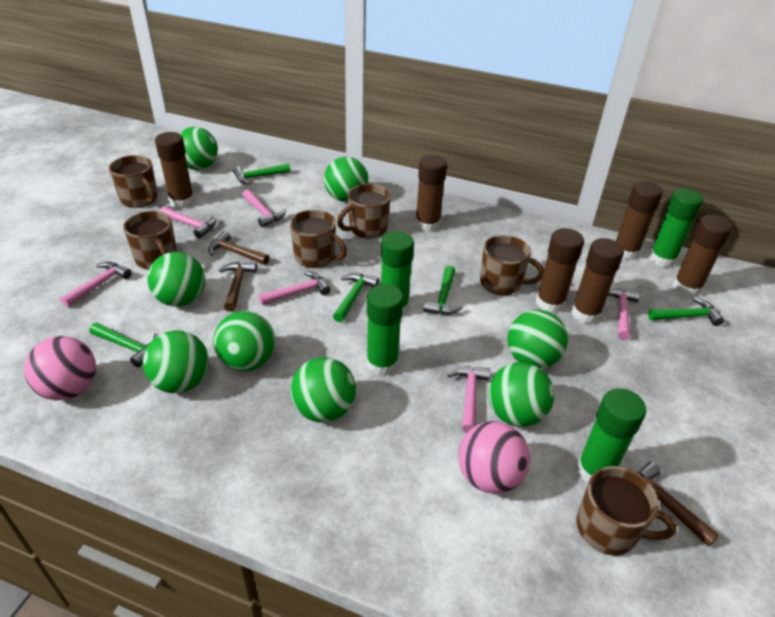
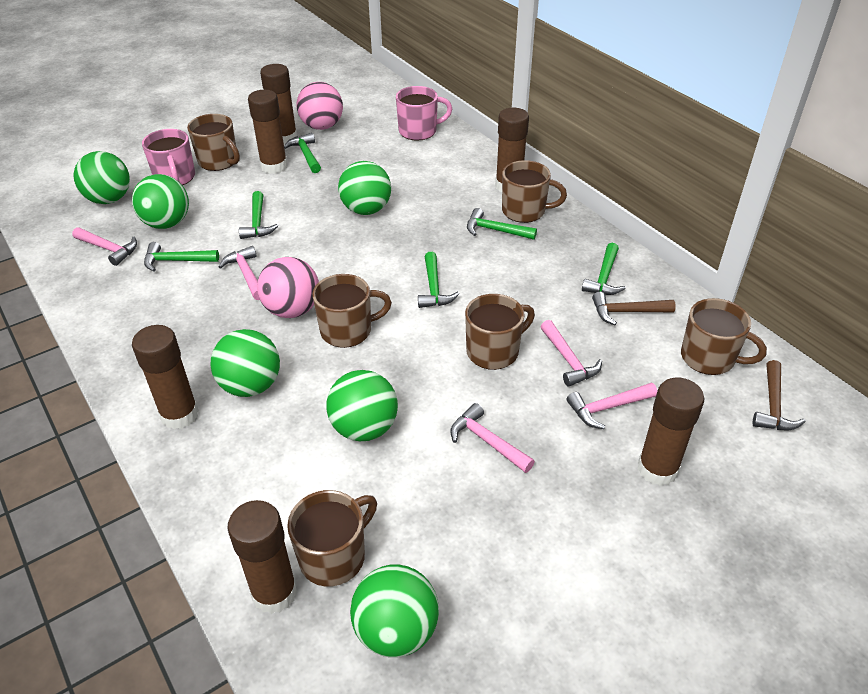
brown hammer: 3 -> 2
green ball: 8 -> 6
green glue stick: 4 -> 0
green hammer: 5 -> 6
pink hammer: 6 -> 5
pink mug: 0 -> 2

